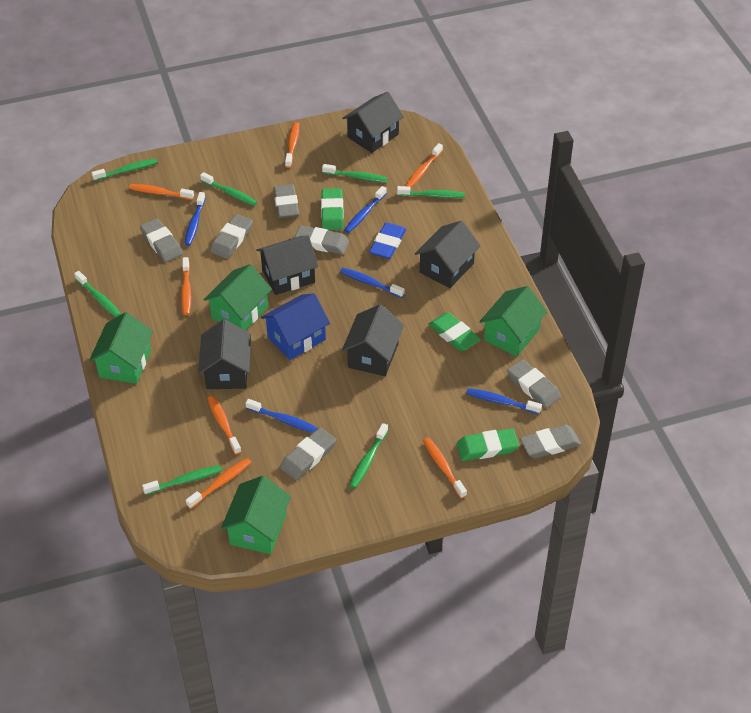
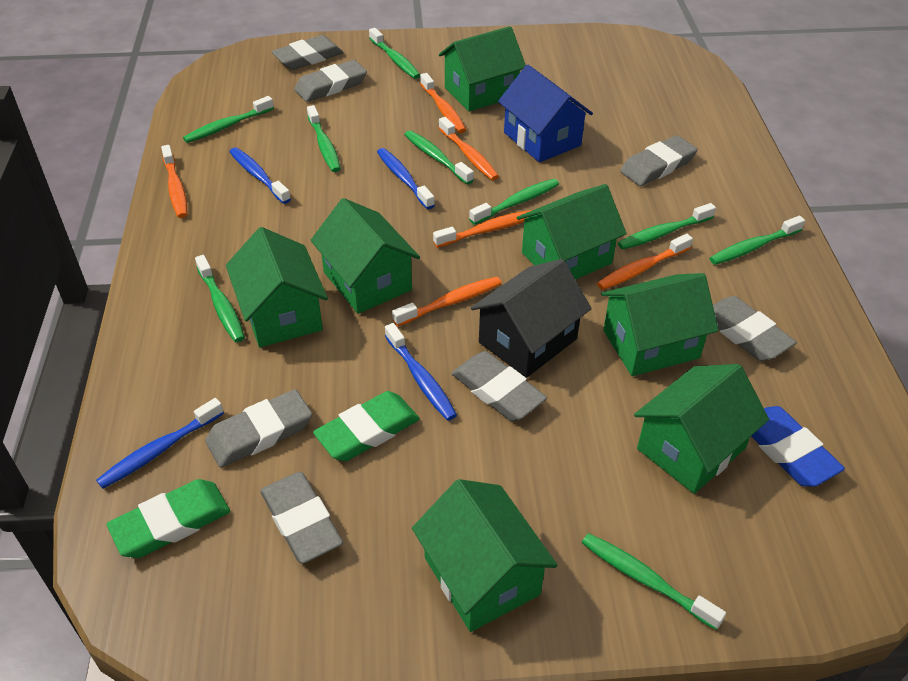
black house: 5 -> 1
blue toothbrush: 5 -> 4
green eraser: 3 -> 2
green house: 4 -> 7
green toothbrush: 7 -> 9
orange toothbrush: 7 -> 6

